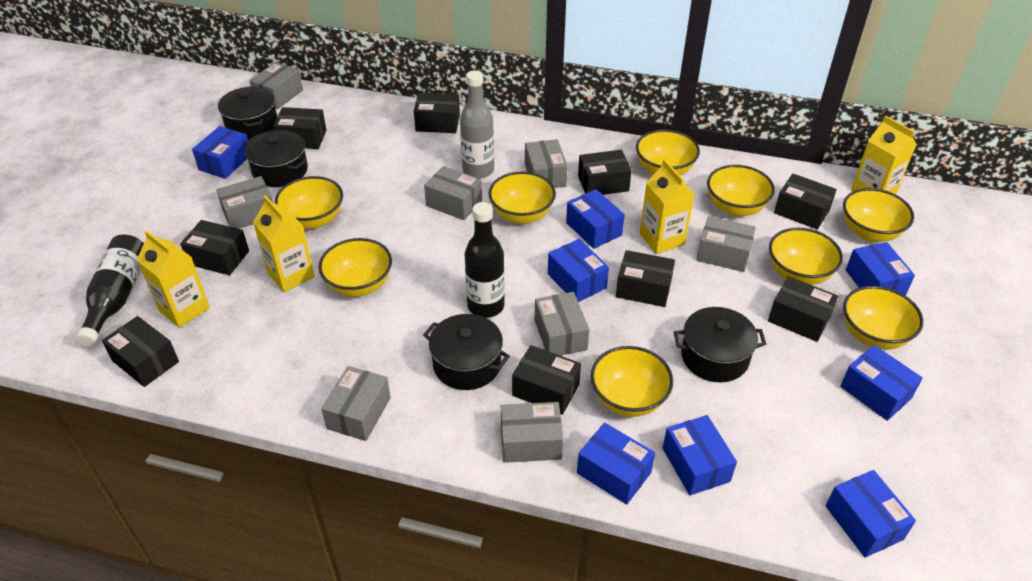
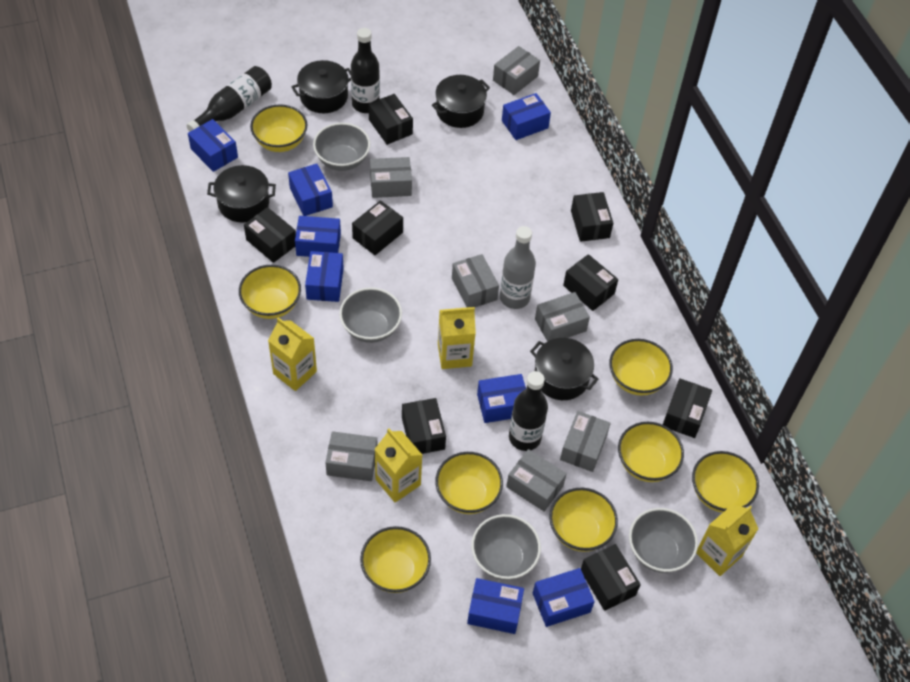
black bottle: 2 -> 3
black box: 9 -> 8
grey bowl: 0 -> 4
grey box: 8 -> 7
yellow bowl: 9 -> 8

